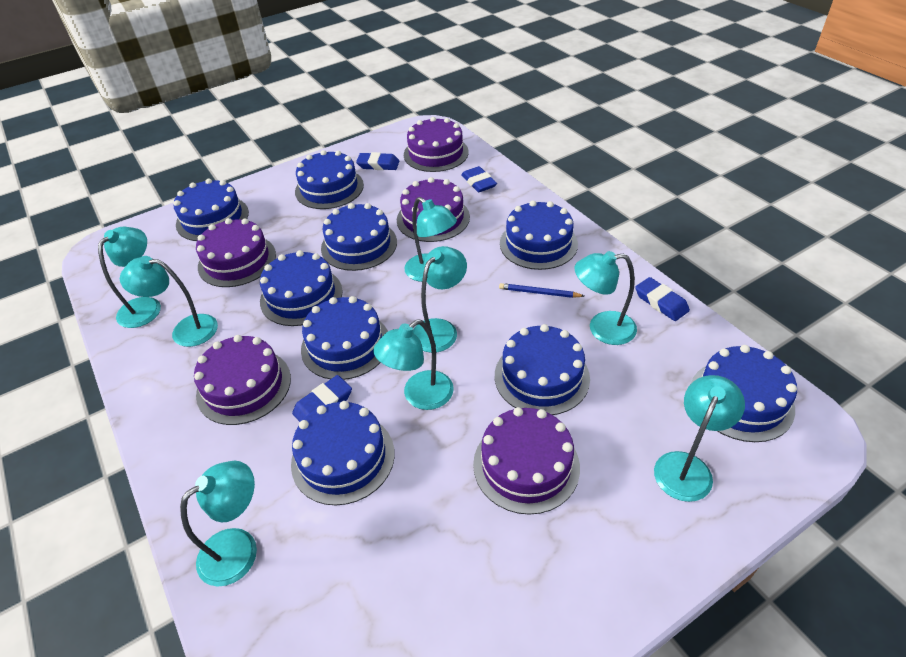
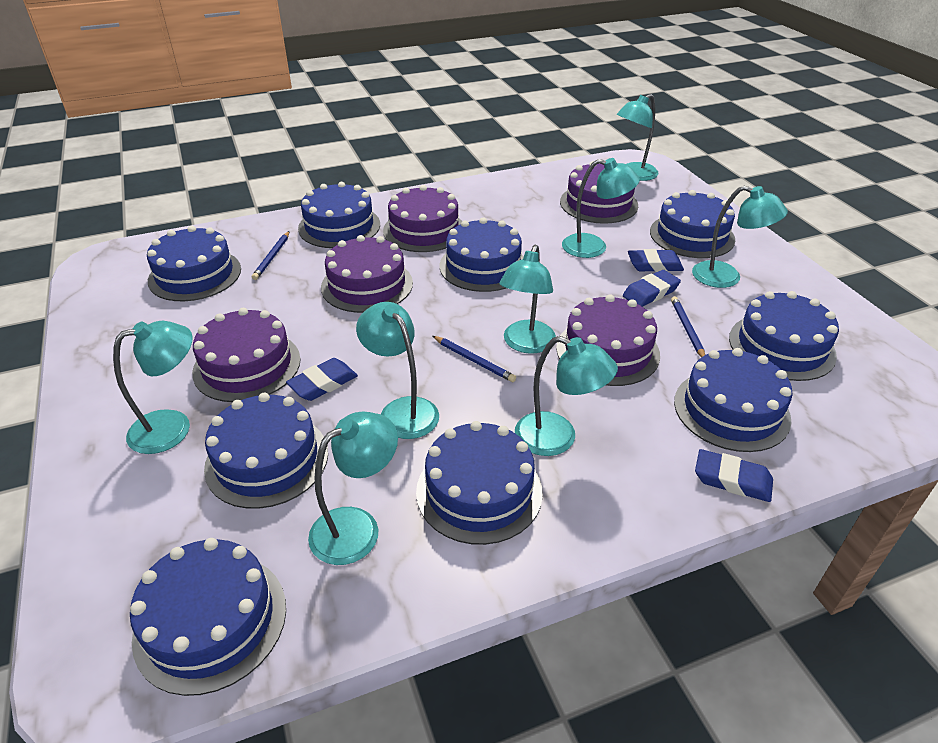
blue pencil: 1 -> 3

